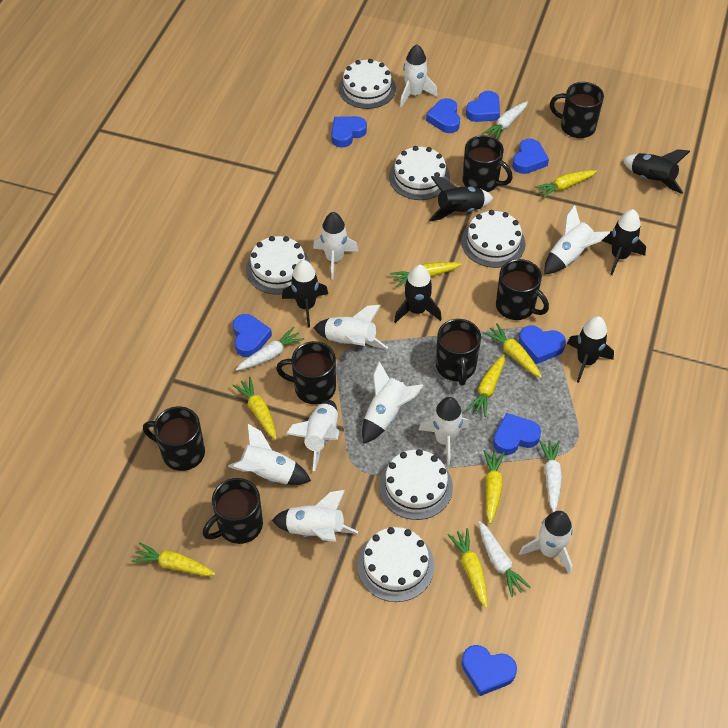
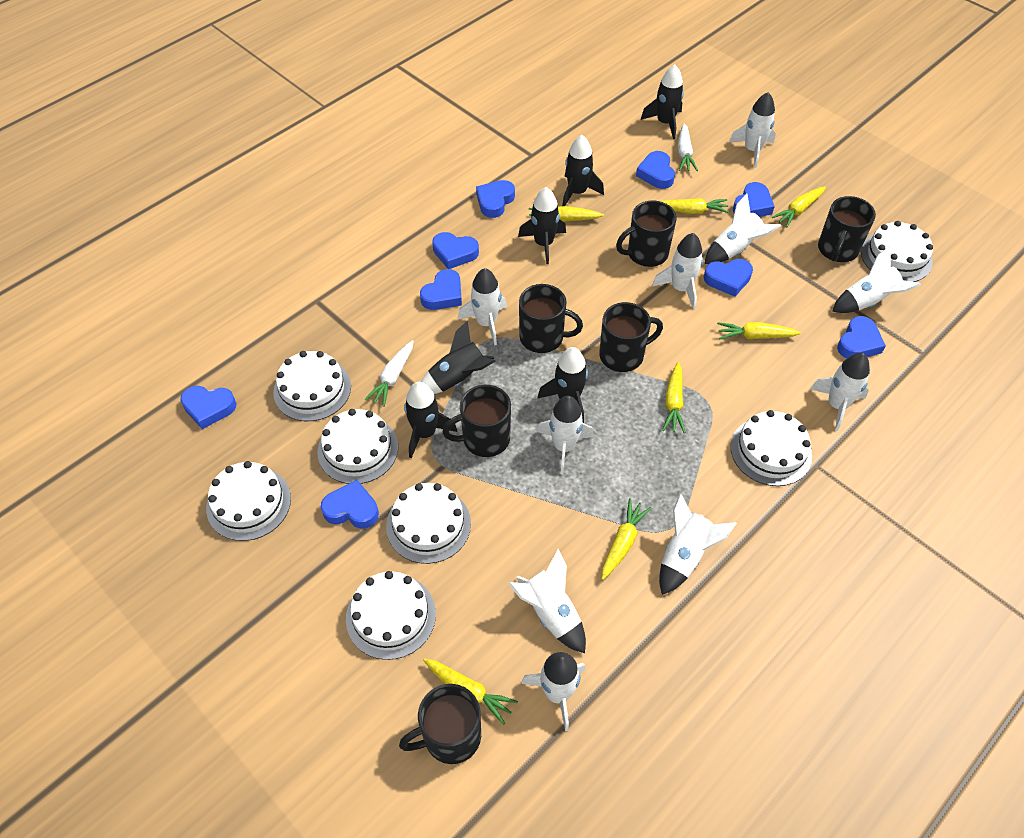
black mug: 7 -> 6
blue heart: 8 -> 9
white cake: 6 -> 7
white carrot: 4 -> 2
yellow carrot: 8 -> 7

